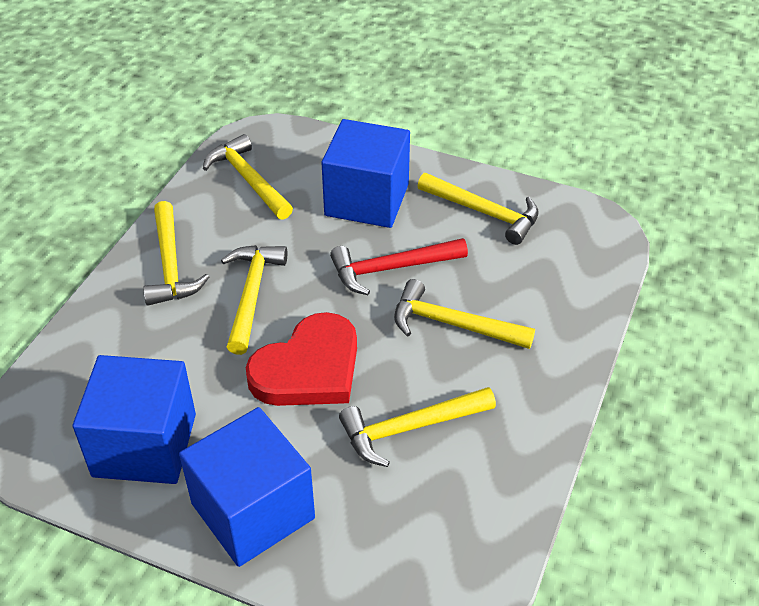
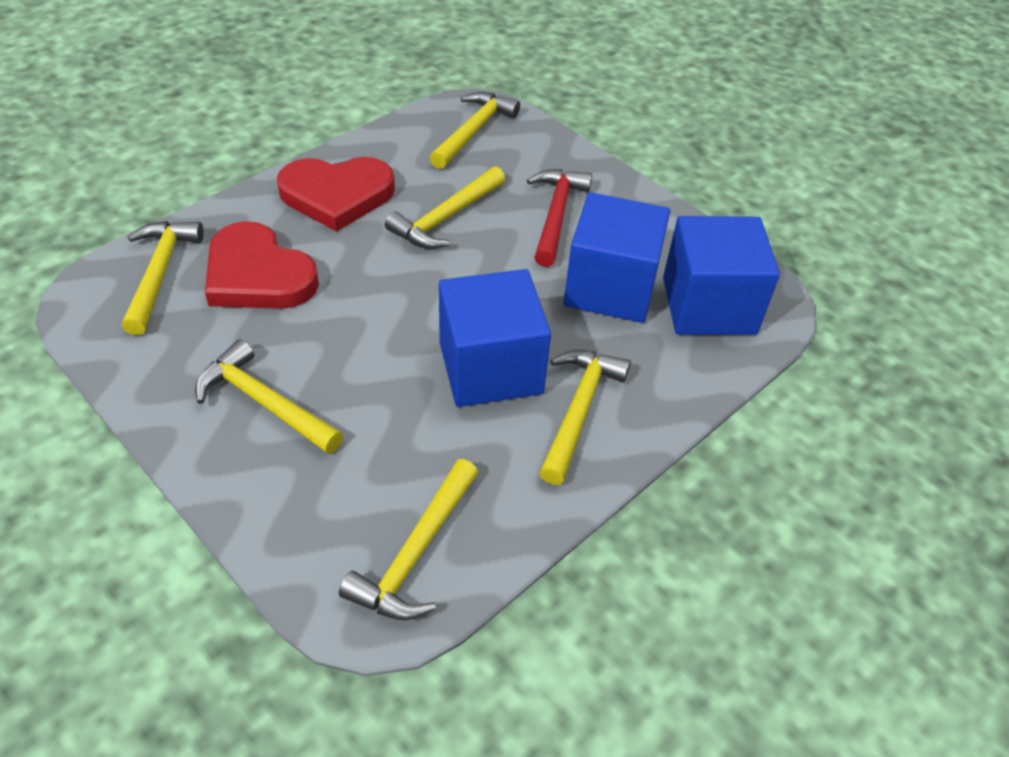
red heart: 1 -> 2

